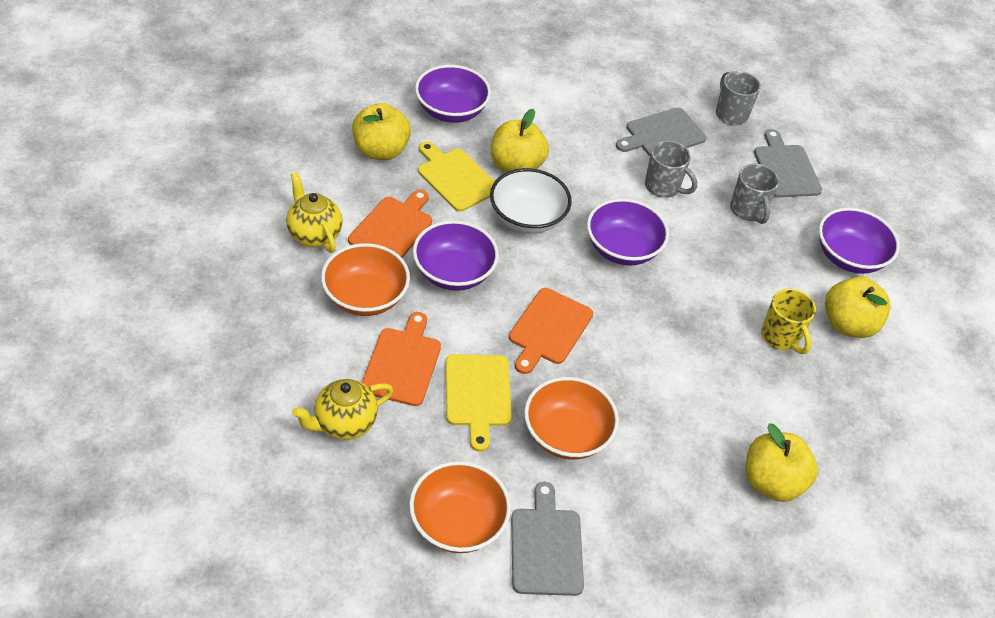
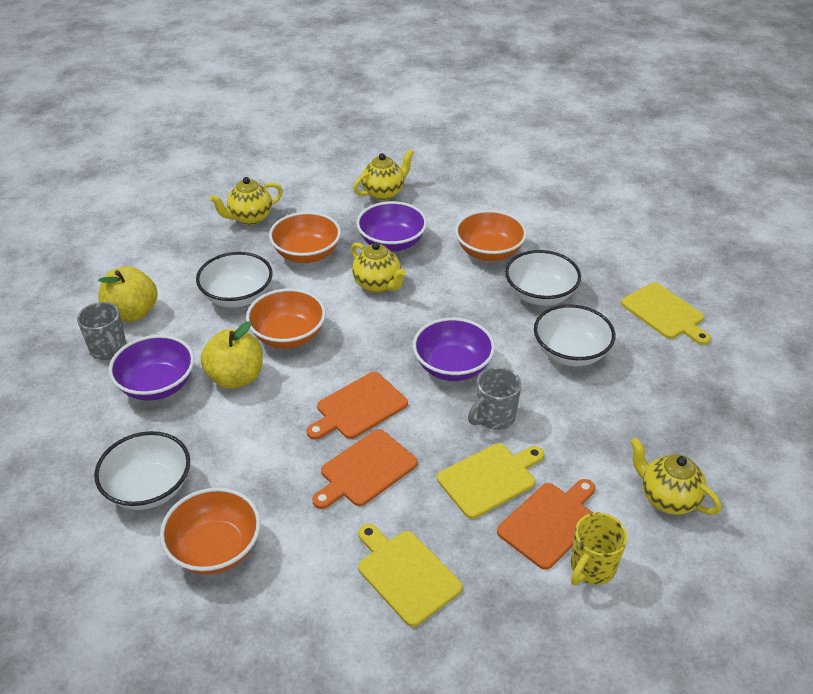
grey cutting board: 3 -> 0
grey mug: 3 -> 2
orange bowl: 3 -> 4
purple bowl: 4 -> 3
white bowl: 1 -> 4
yellow apple: 4 -> 2
yellow cutting board: 2 -> 3
yellow teapot: 2 -> 4

